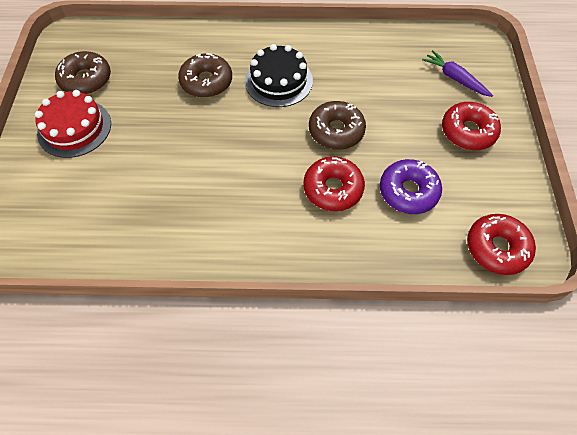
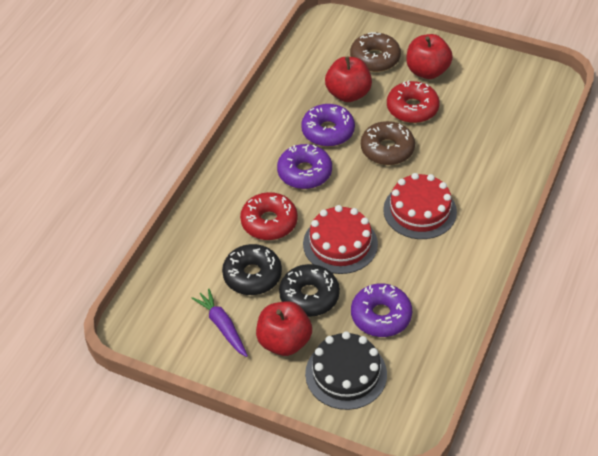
black donut: 0 -> 2
brown donut: 3 -> 2
purple donut: 1 -> 3
red apple: 0 -> 3
red cake: 1 -> 2
red donut: 3 -> 2

